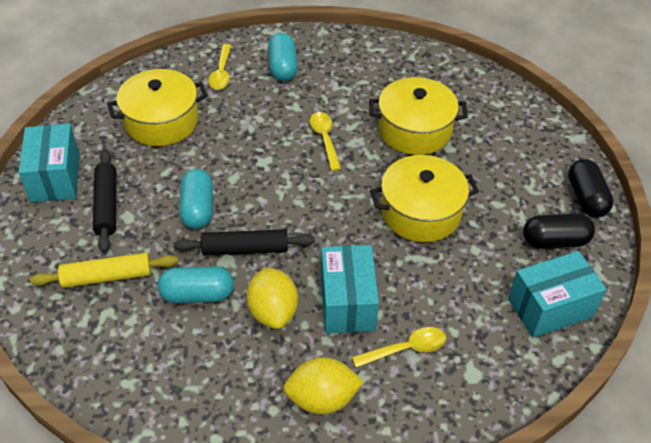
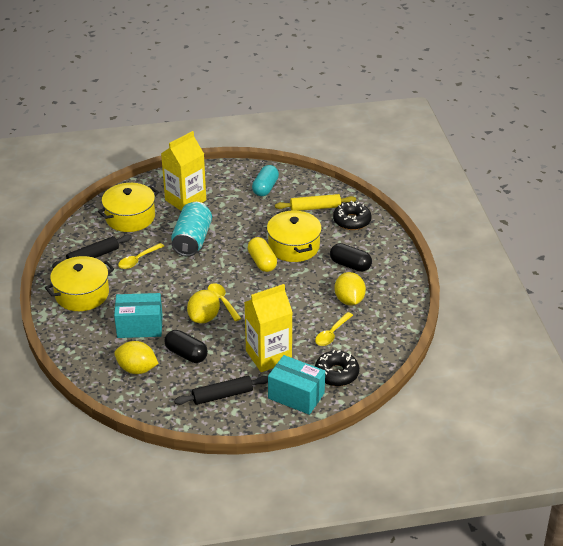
black donut: 0 -> 2
turquoise box: 3 -> 2
turquoise can: 0 -> 1
turquoise capsule: 3 -> 1
yellow capsule: 0 -> 1
yellow carton: 0 -> 2
yellow lemon: 2 -> 3

